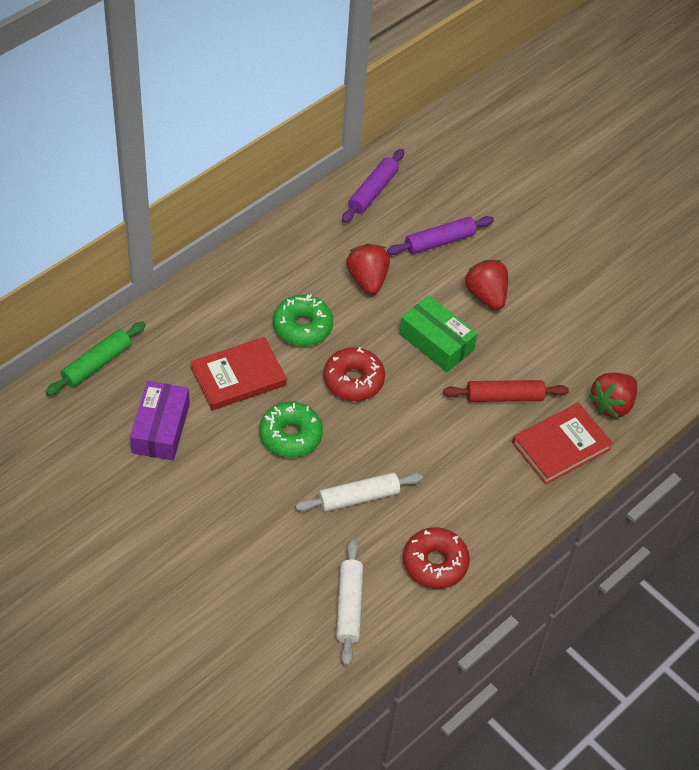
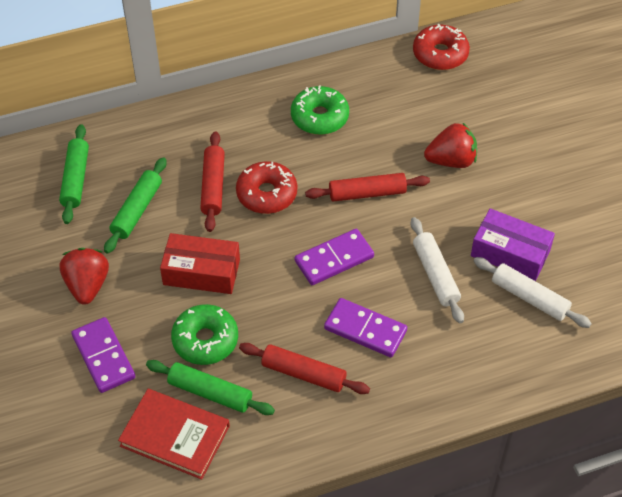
green box: 1 -> 0
green rolling pin: 1 -> 3
purple domino: 0 -> 3
purple rolling pin: 2 -> 0
red book: 2 -> 1
red box: 0 -> 1
red rolling pin: 1 -> 3
red strawberry: 3 -> 2

